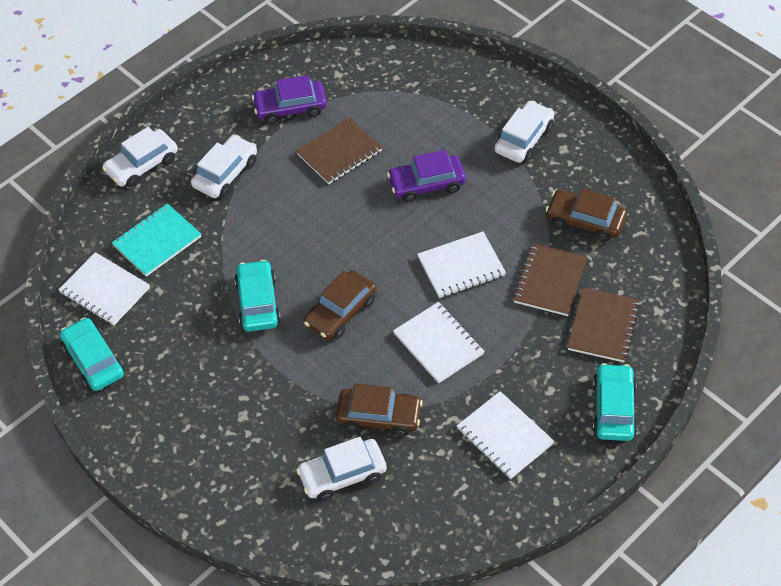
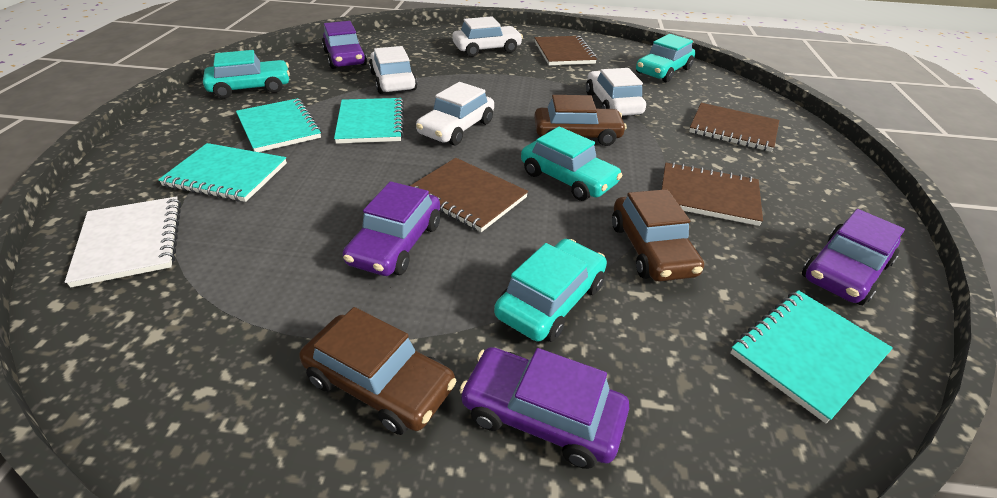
brown notebook: 3 -> 4
purple car: 2 -> 4
turquoise car: 3 -> 4
turquoise notebook: 1 -> 4
white notebook: 4 -> 1

